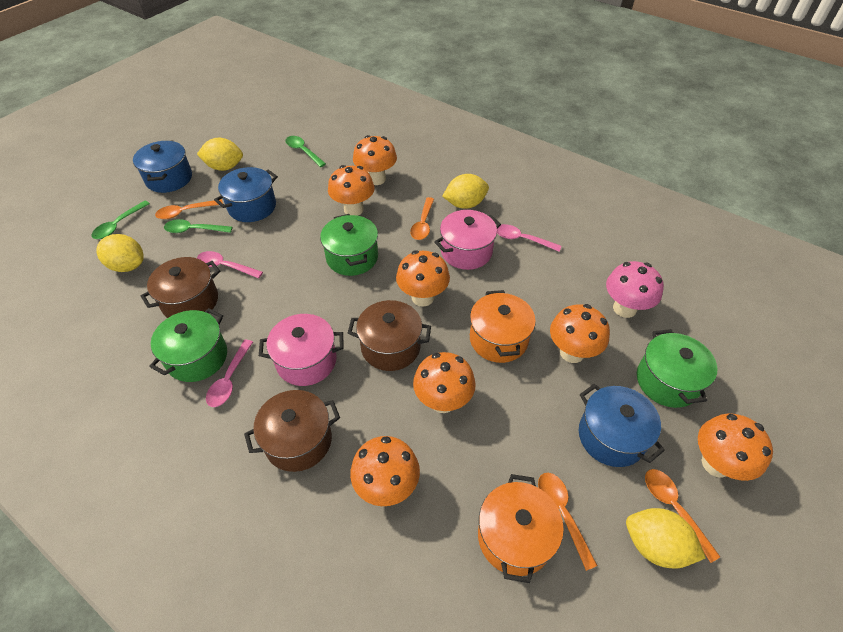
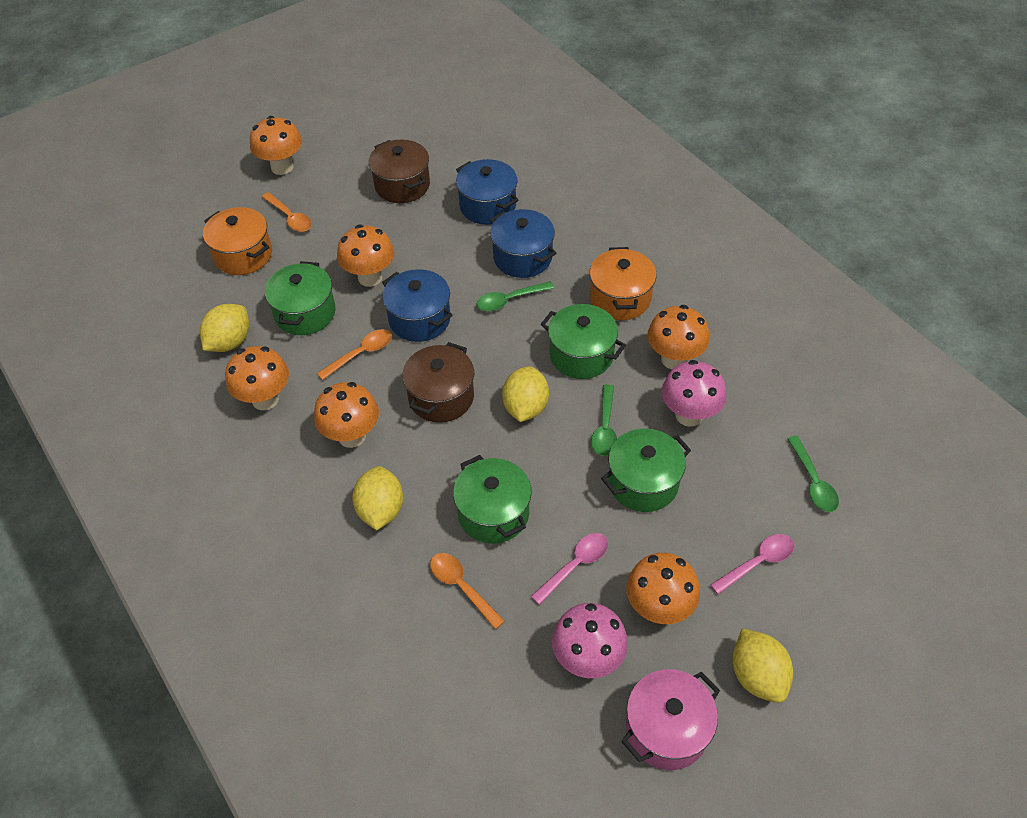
brown pot: 3 -> 2
green pot: 3 -> 4
orange mushroom: 7 -> 6
orange spoon: 4 -> 3
pink mushroom: 1 -> 2
pink pot: 2 -> 1
pink spoon: 3 -> 2

